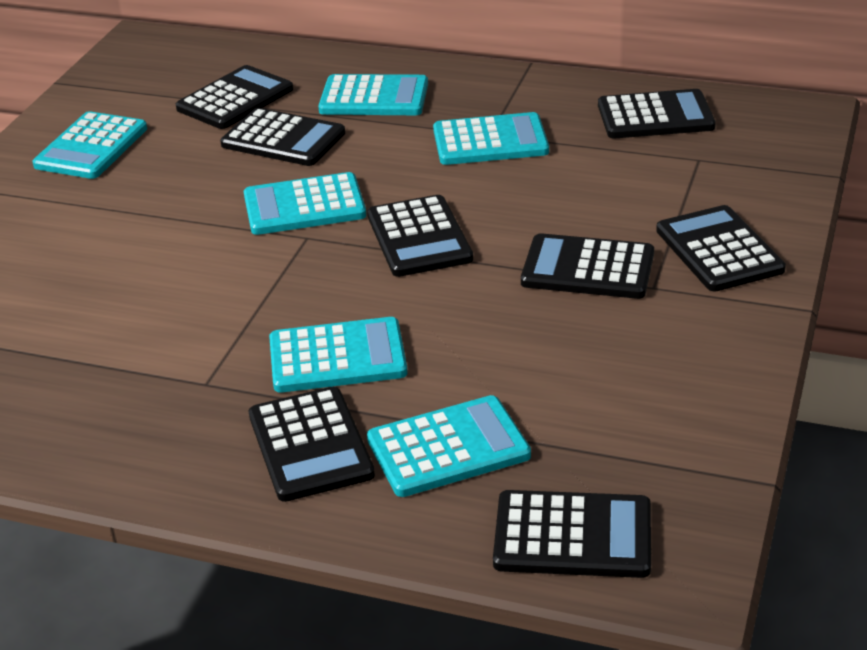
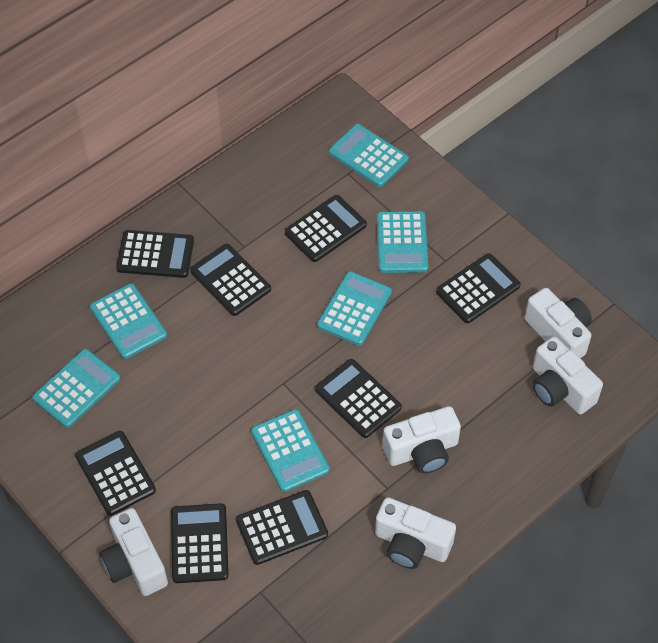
white camera: 0 -> 5

